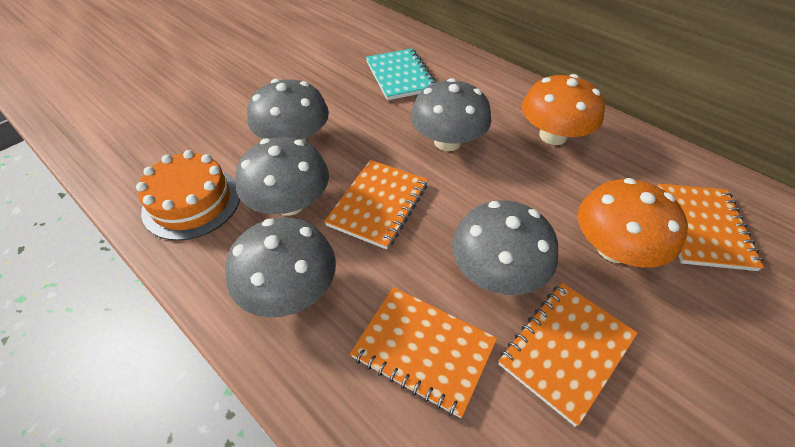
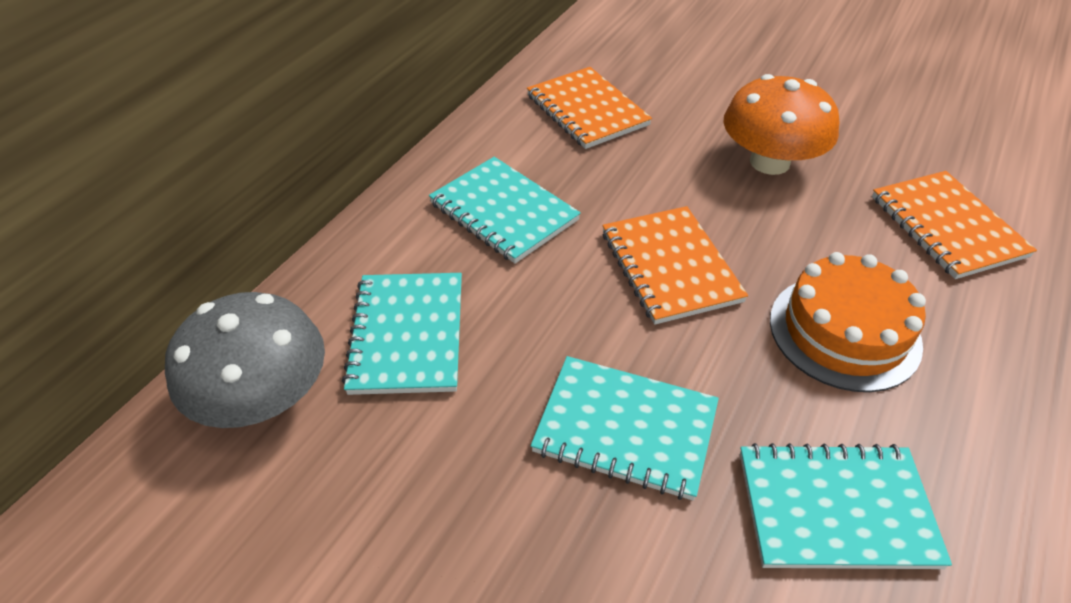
grey mushroom: 5 -> 1
orange mushroom: 2 -> 1
orange notebook: 4 -> 3
turquoise notebook: 1 -> 4

